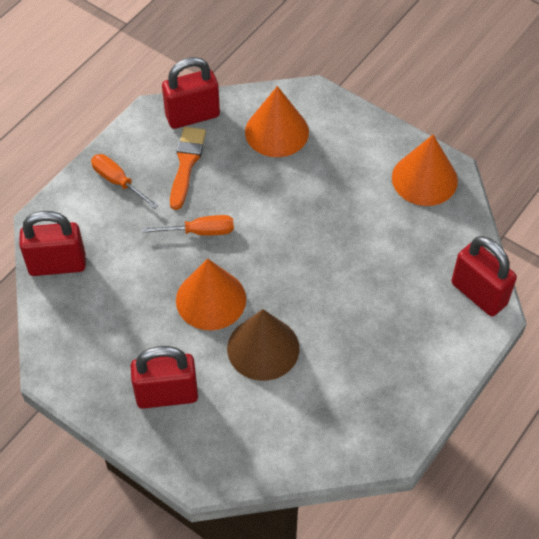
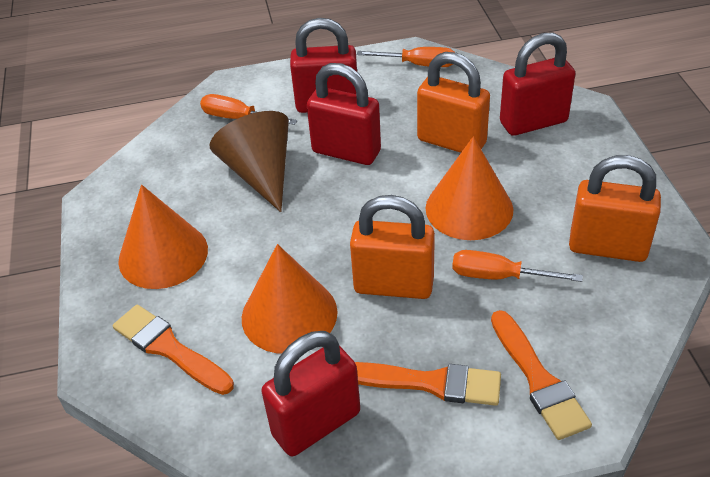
orange brush: 1 -> 3
orange padlock: 0 -> 3
orange screwdriver: 2 -> 3

